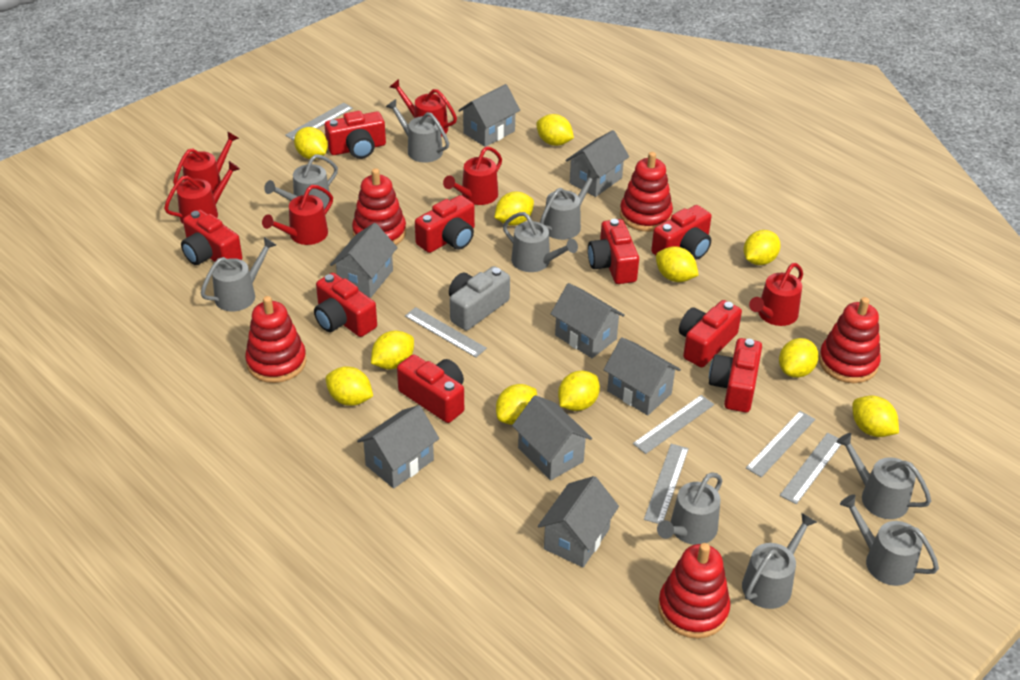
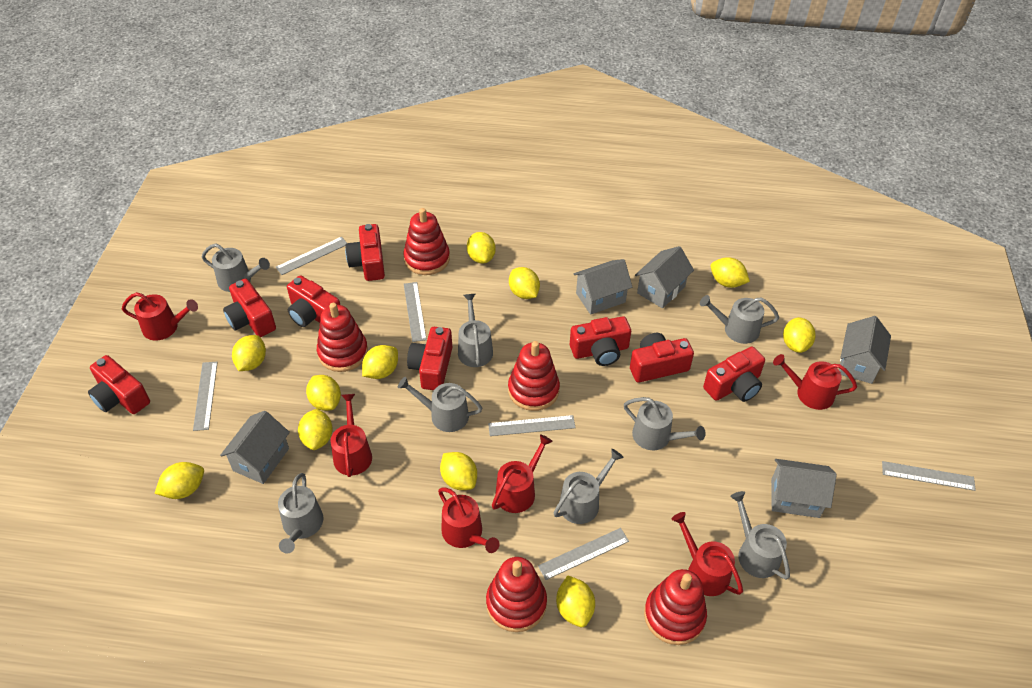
grey camera: 1 -> 0
grey house: 8 -> 5
grey watering can: 9 -> 8
red camera: 9 -> 8

